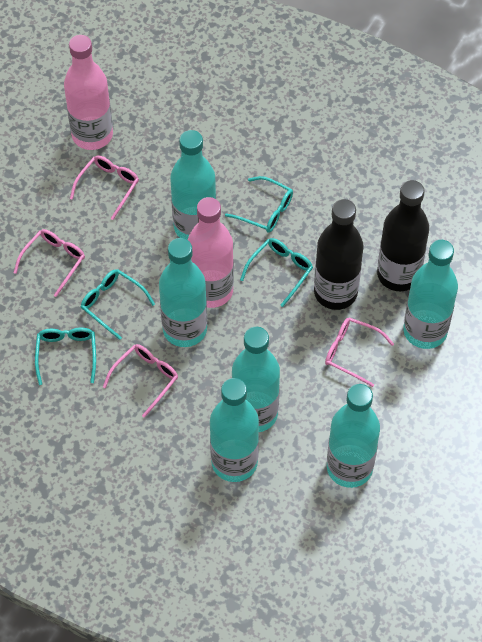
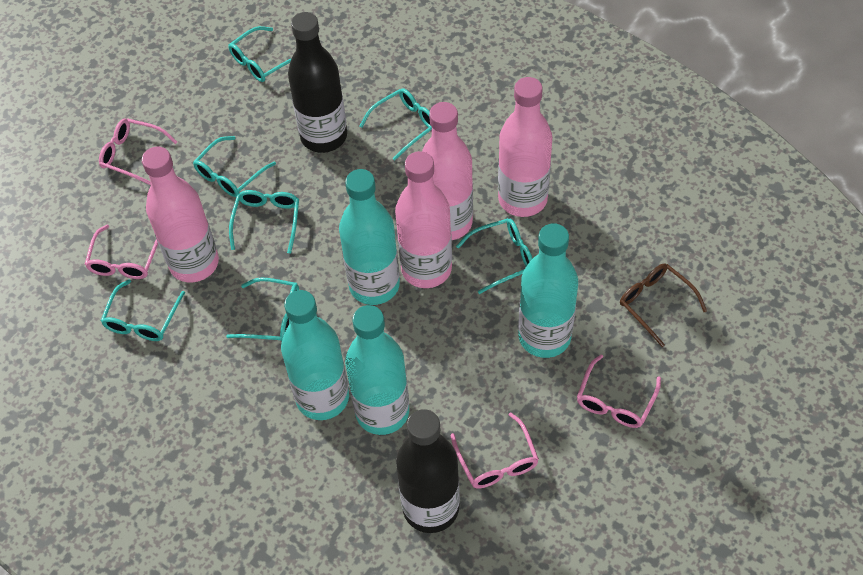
brown glasses: 0 -> 1
pink bottle: 2 -> 4
turquoise bottle: 6 -> 4
turquoise glasses: 4 -> 7

